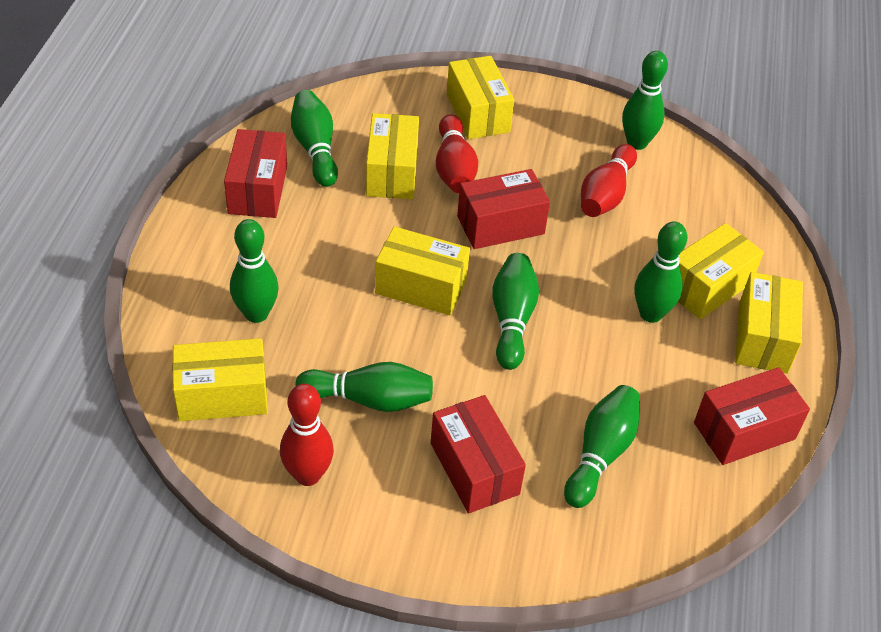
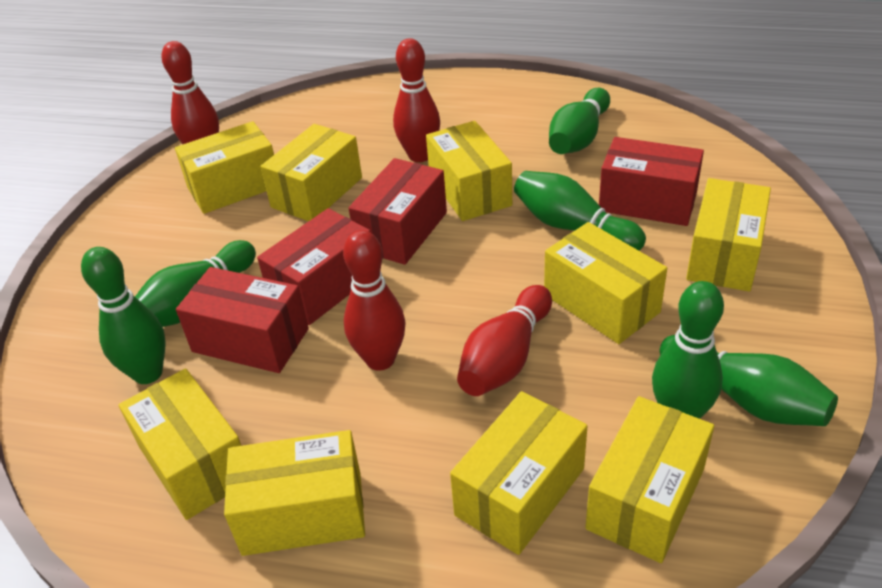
green bowling pin: 7 -> 6
red bowling pin: 3 -> 4
yellow box: 6 -> 9

